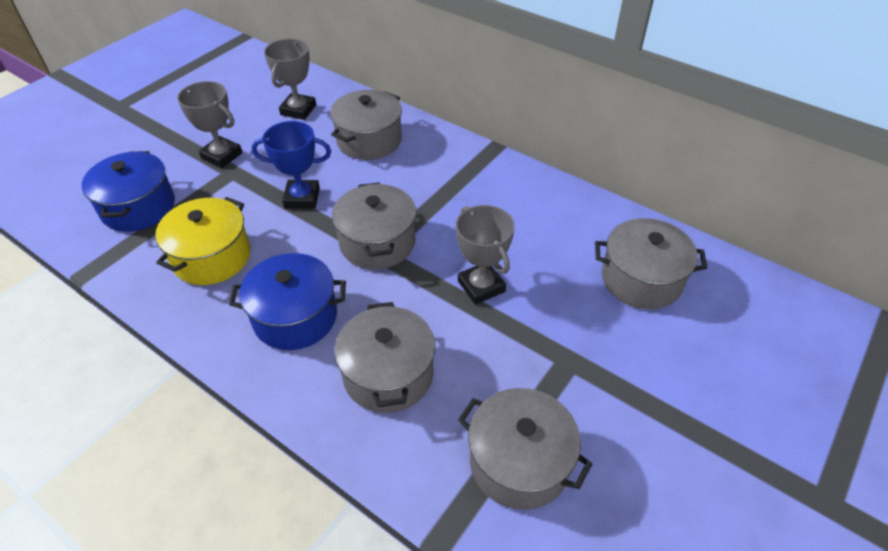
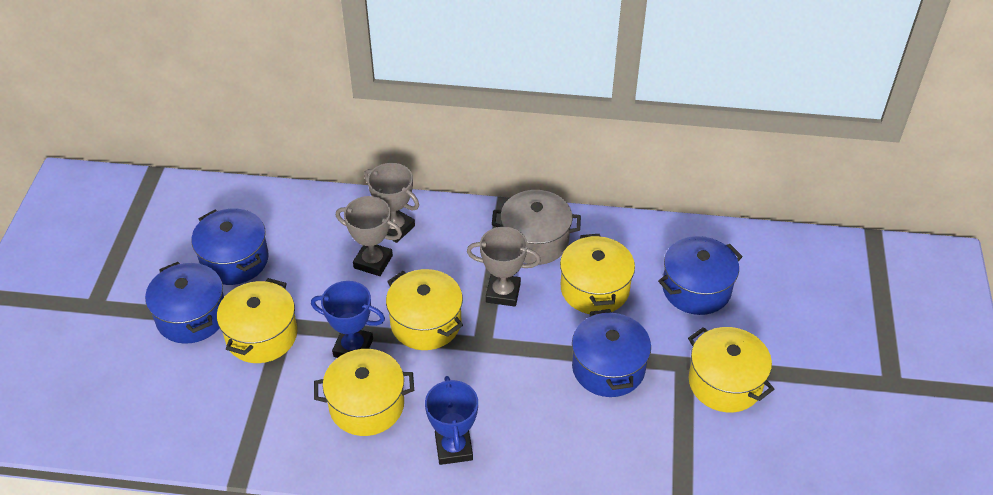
blue pot: 2 -> 4
blue trophy: 1 -> 2
grey pot: 5 -> 1
yellow pot: 1 -> 5

